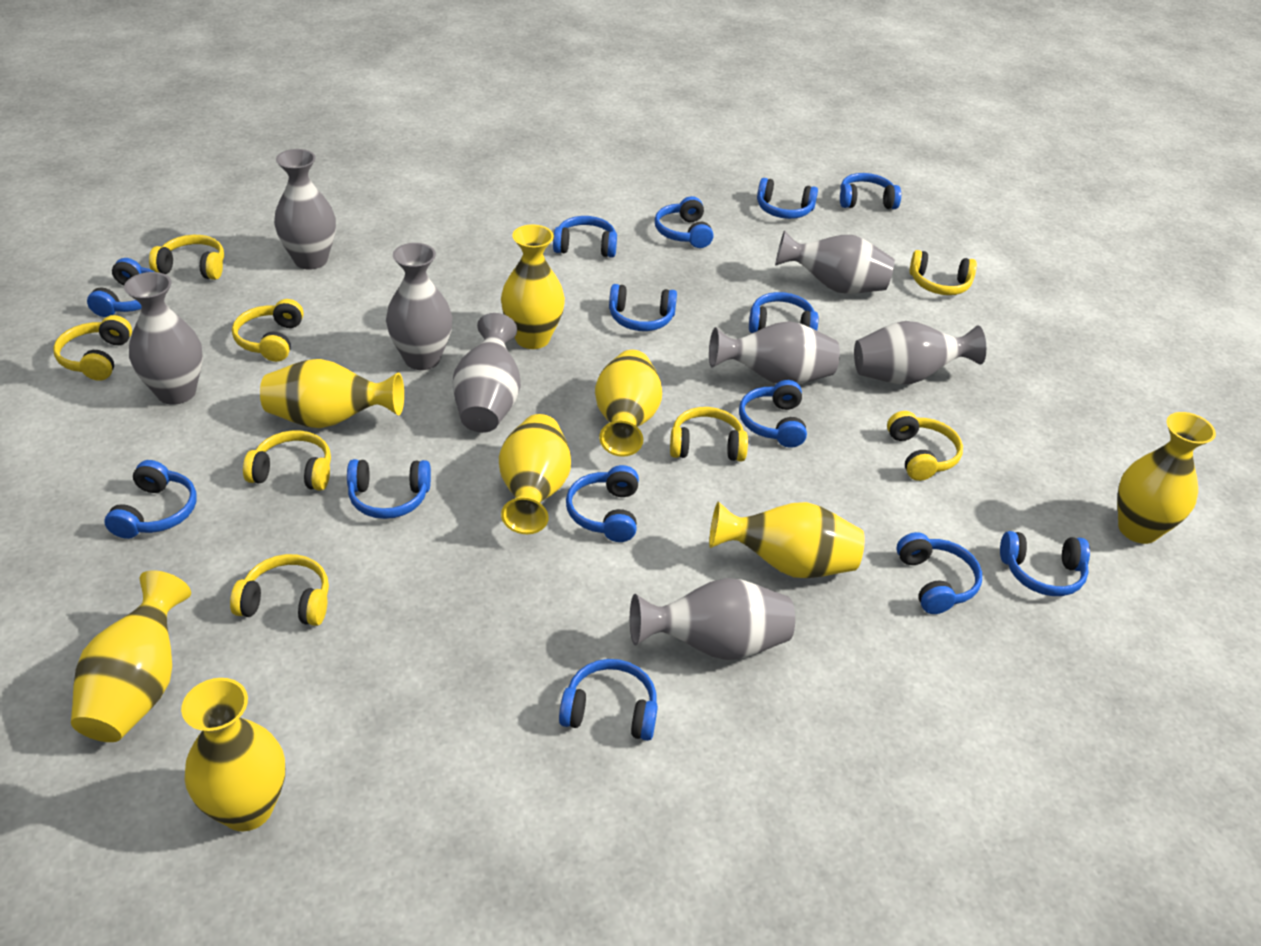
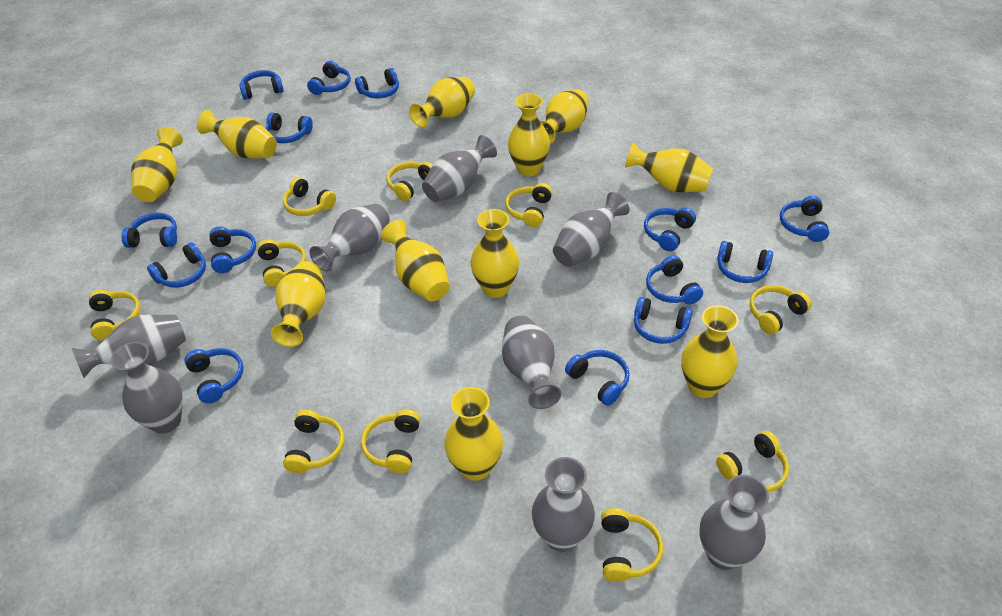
yellow headphones: 8 -> 10
yellow vase: 8 -> 11

